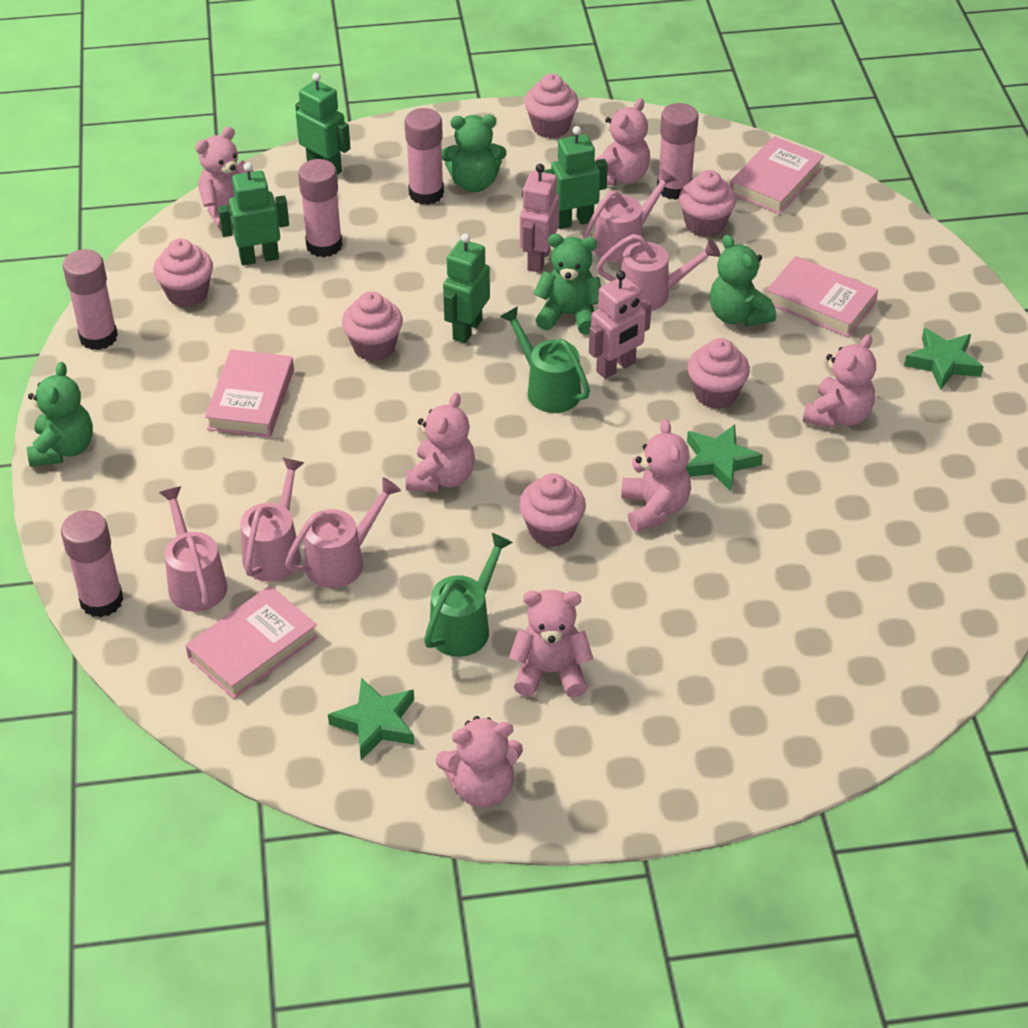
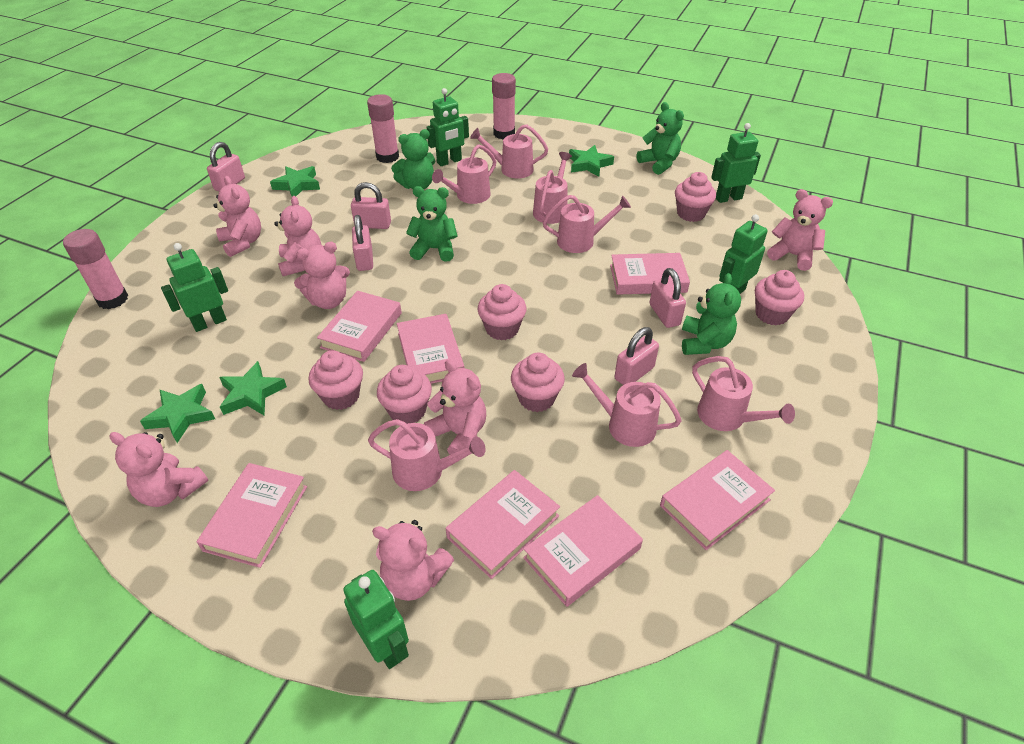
green robot: 4 -> 5
green star: 3 -> 4
green watering can: 2 -> 0
pink book: 4 -> 7
pink glue stick: 5 -> 3
pink padlock: 0 -> 5
pink robot: 2 -> 0
pink watering can: 5 -> 7

